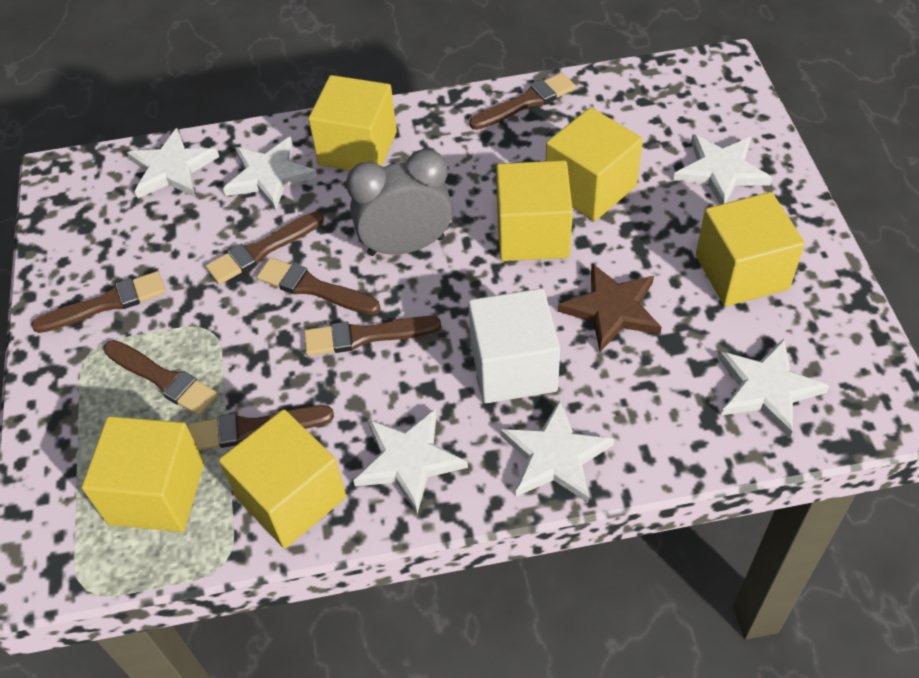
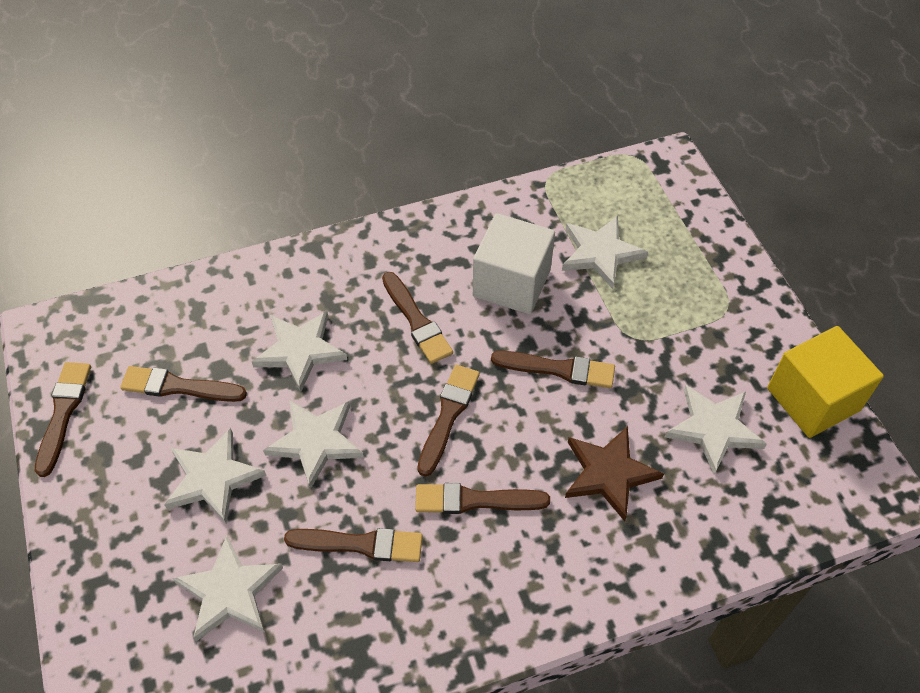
grey clock: 1 -> 0
yellow cube: 6 -> 1

